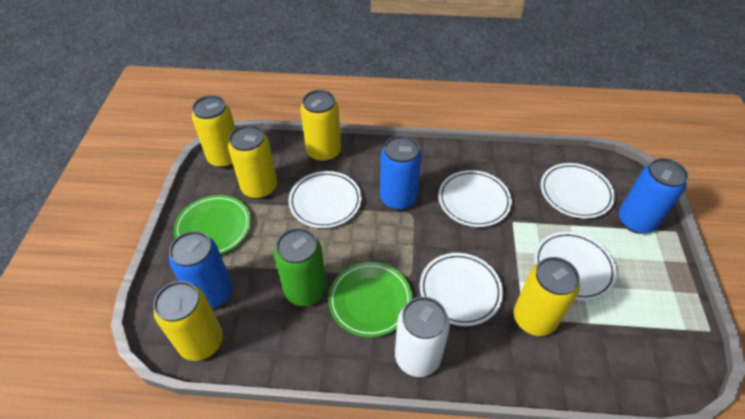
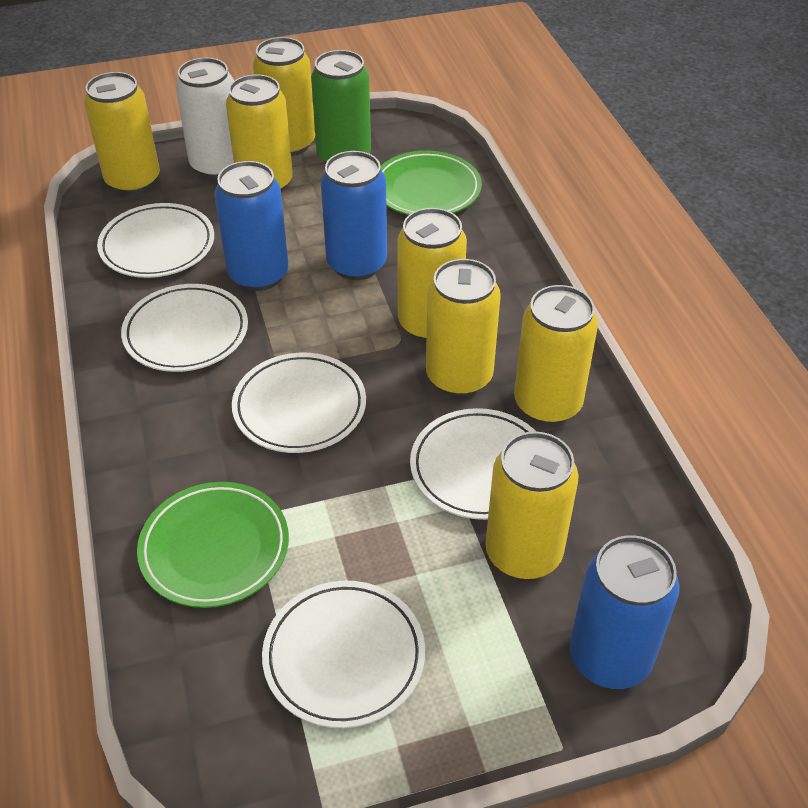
yellow can: 5 -> 7

